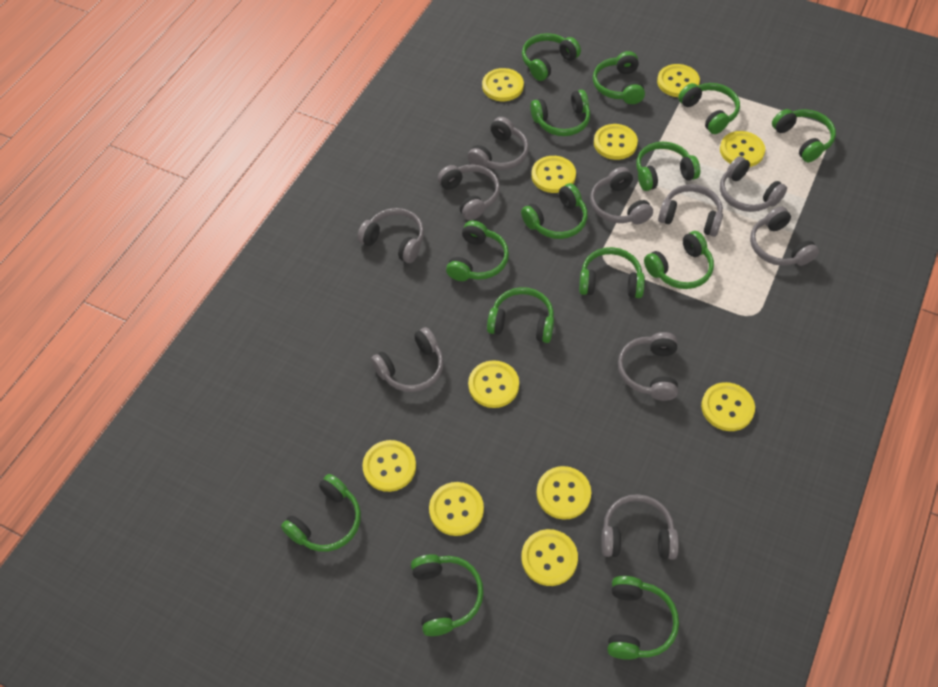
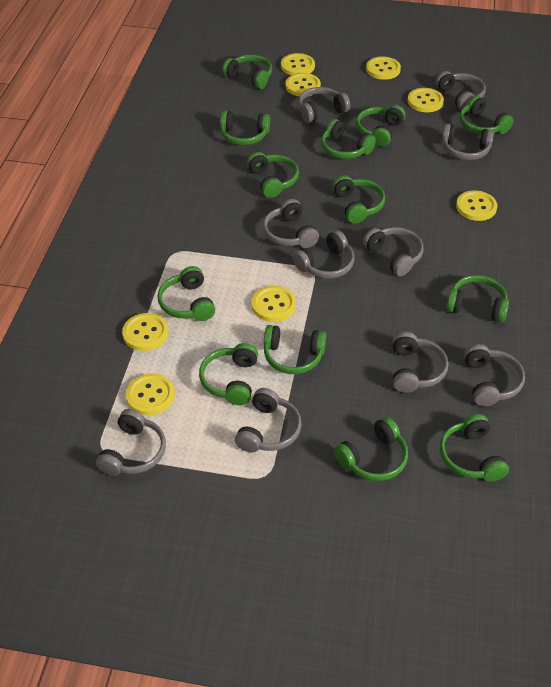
green headphones: 14 -> 13
yellow button: 11 -> 8

